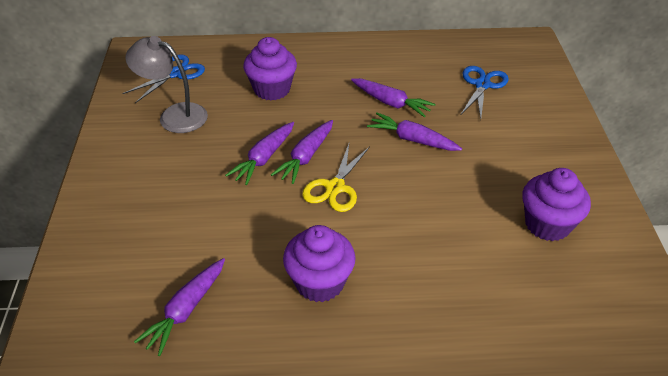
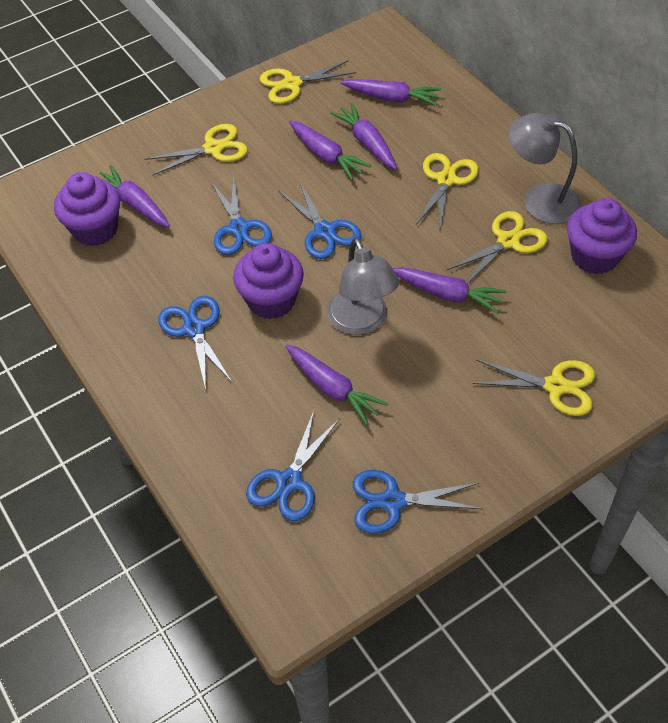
blue scissors: 2 -> 5
grey lamp: 1 -> 2
purple carrot: 5 -> 6
yellow scissors: 1 -> 5

